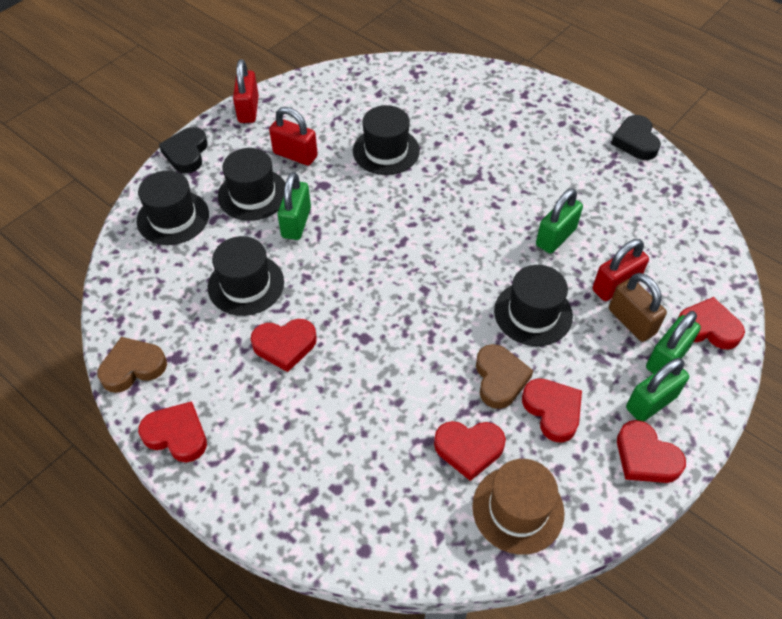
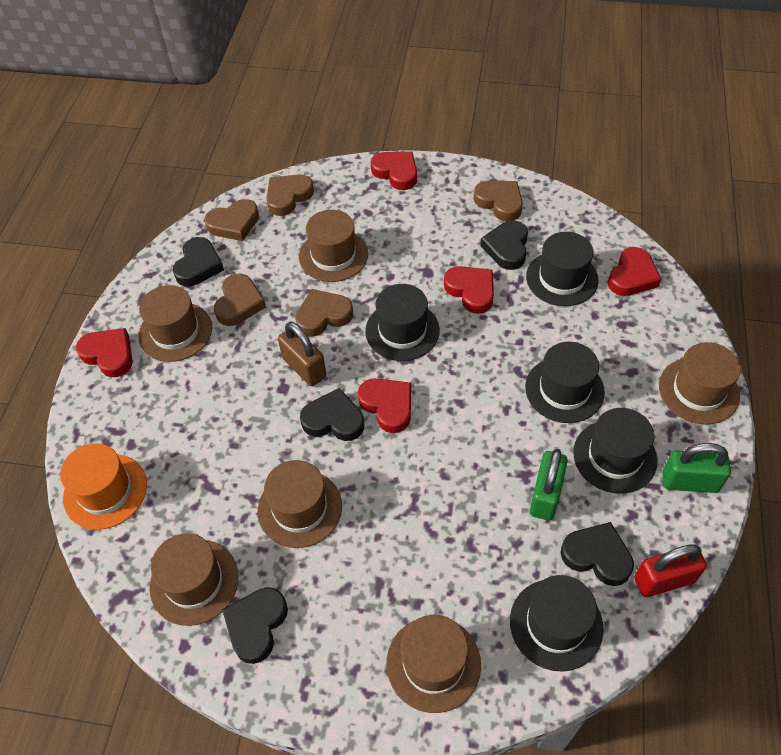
black heart: 2 -> 5
brown hat: 1 -> 6
brown heart: 2 -> 5
green padlock: 4 -> 2
orange hat: 0 -> 1
red heart: 6 -> 5
red padlock: 3 -> 1

